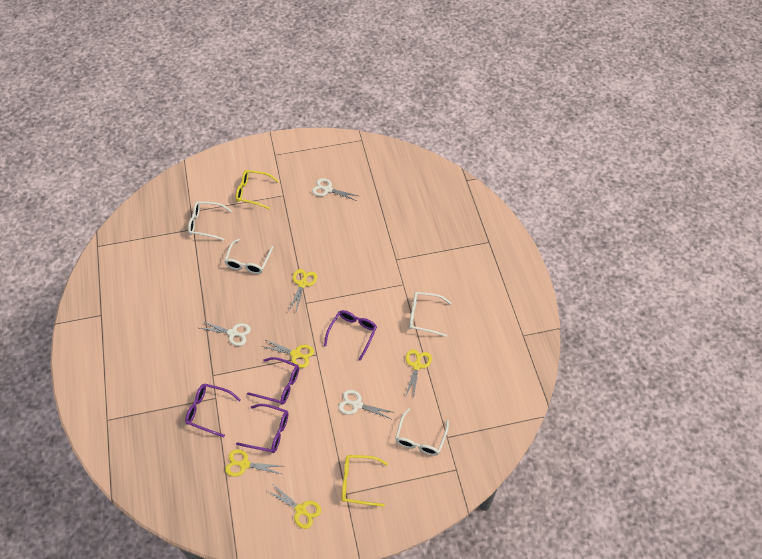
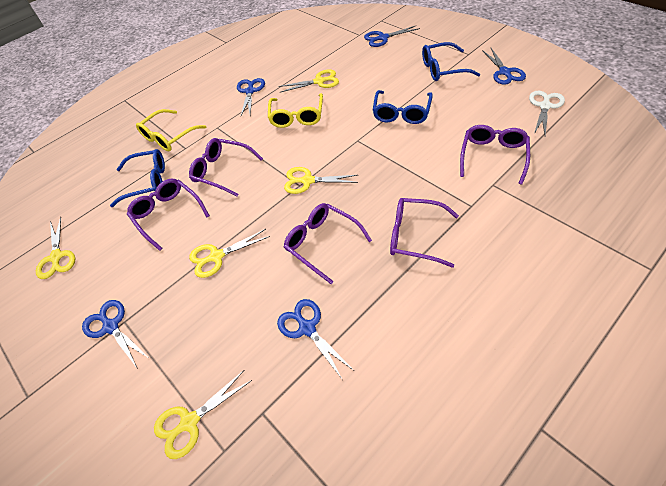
blue glasses: 0 -> 3
blue scissors: 0 -> 5
purple glasses: 4 -> 5
white glasses: 4 -> 0
white scissors: 3 -> 1

